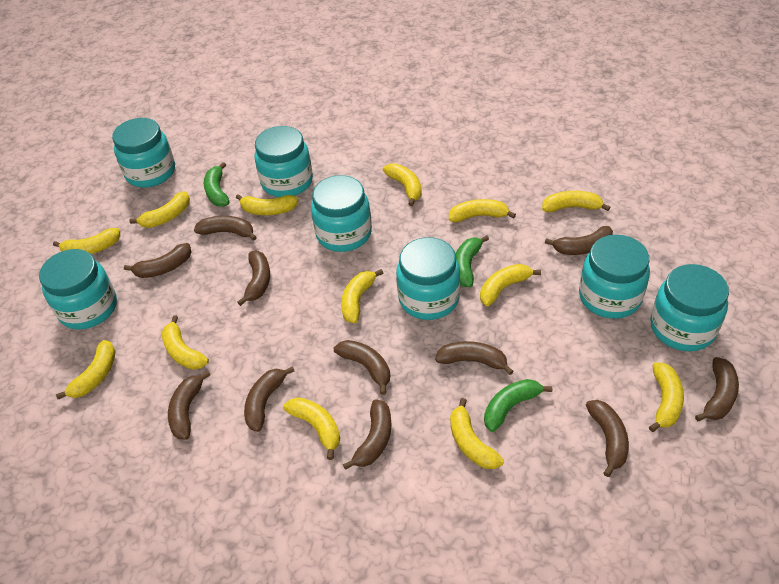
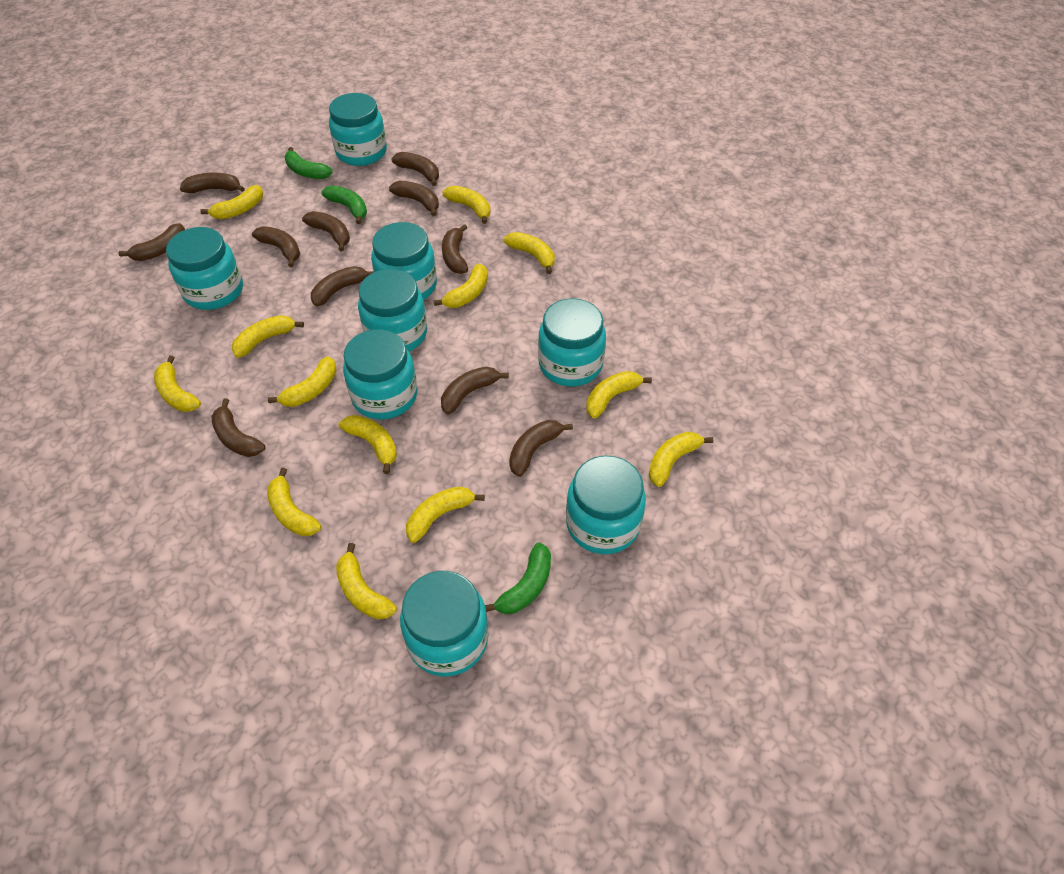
turquoise jar: 7 -> 8

